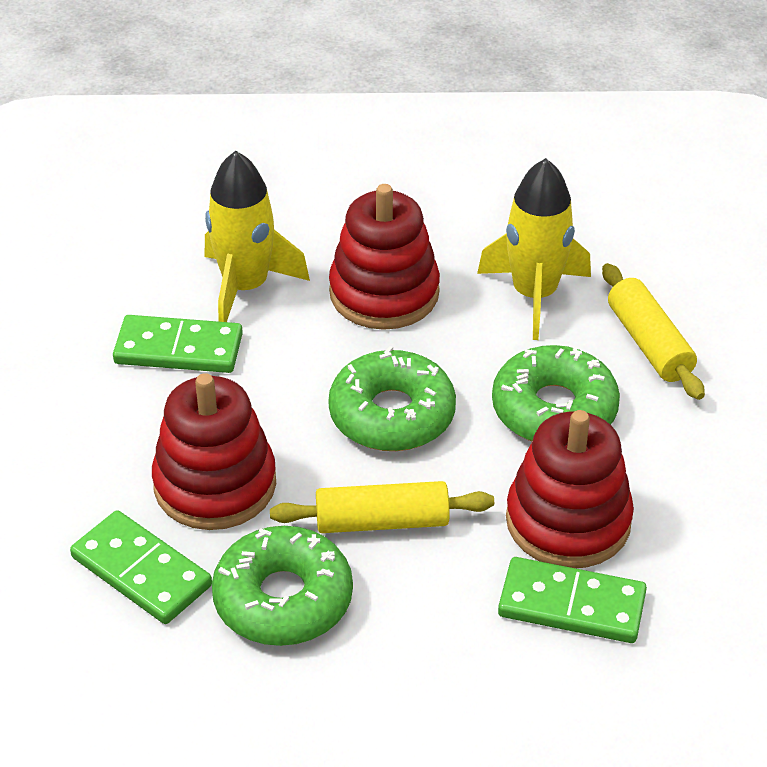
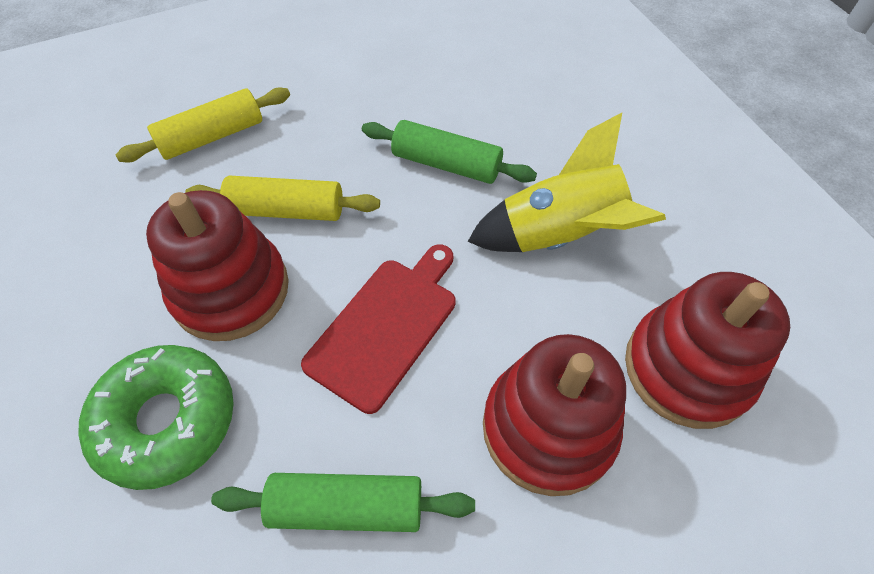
green domino: 3 -> 0
green donut: 3 -> 1
green rolling pin: 0 -> 2
red cutting board: 0 -> 1
yellow rocket: 2 -> 1

